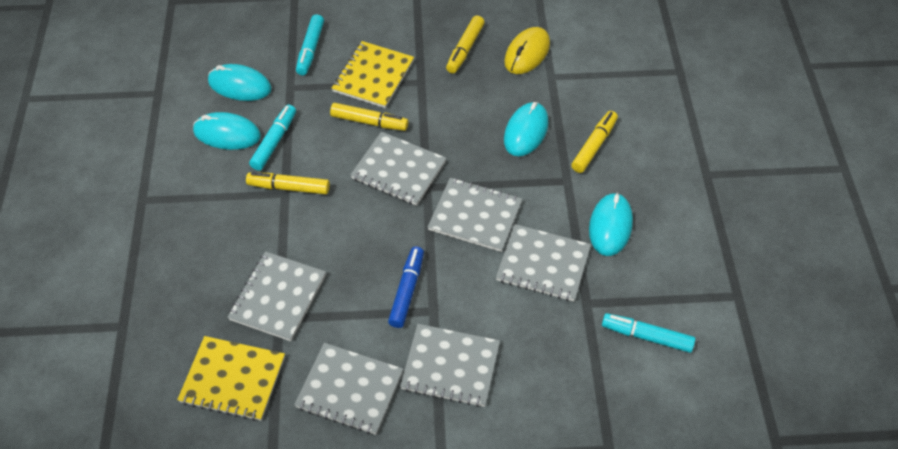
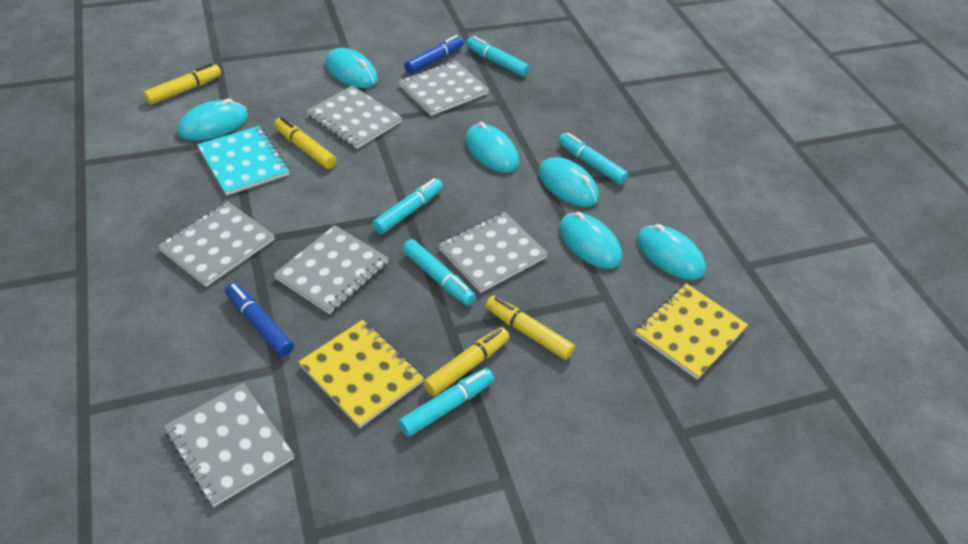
blue marker: 1 -> 2
turquoise marker: 3 -> 5
turquoise mouse: 4 -> 6
turquoise notebook: 0 -> 1
yellow mouse: 1 -> 0

